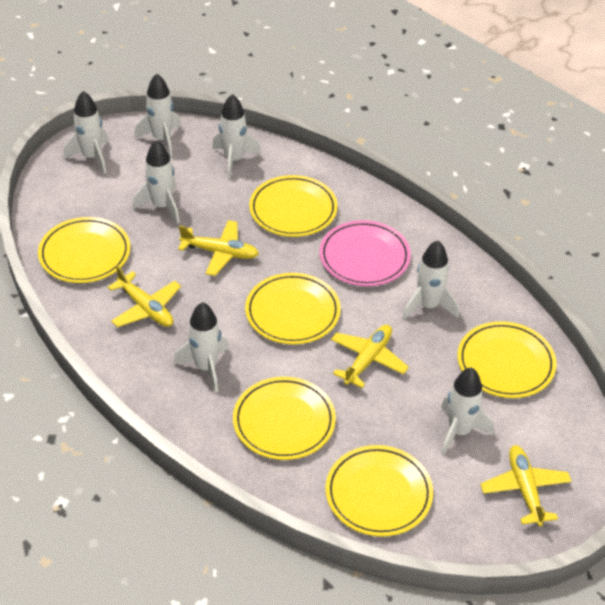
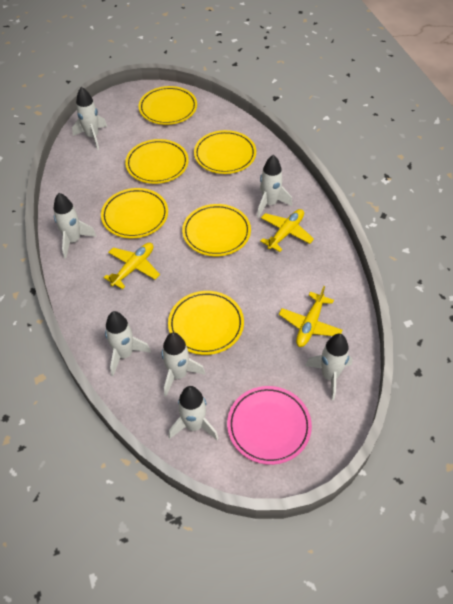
yellow plane: 4 -> 3

